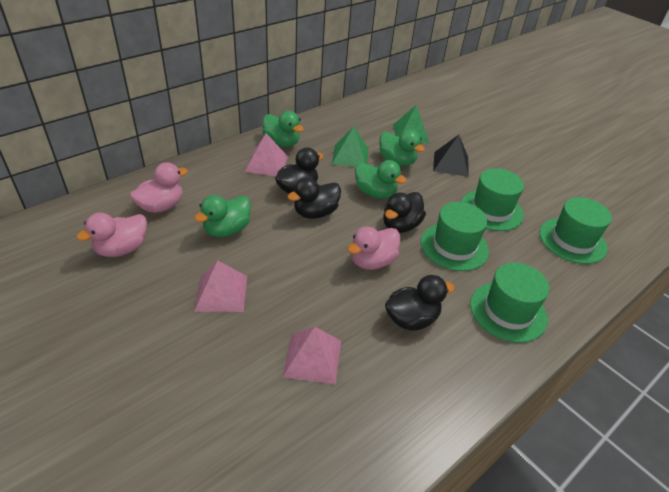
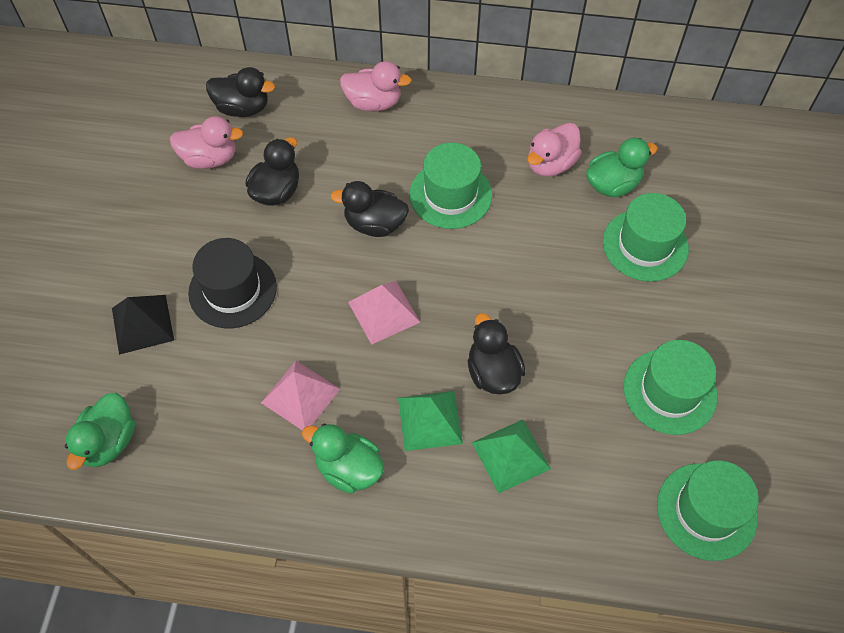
black hat: 0 -> 1
green duck: 4 -> 3
pink pyramid: 3 -> 2

